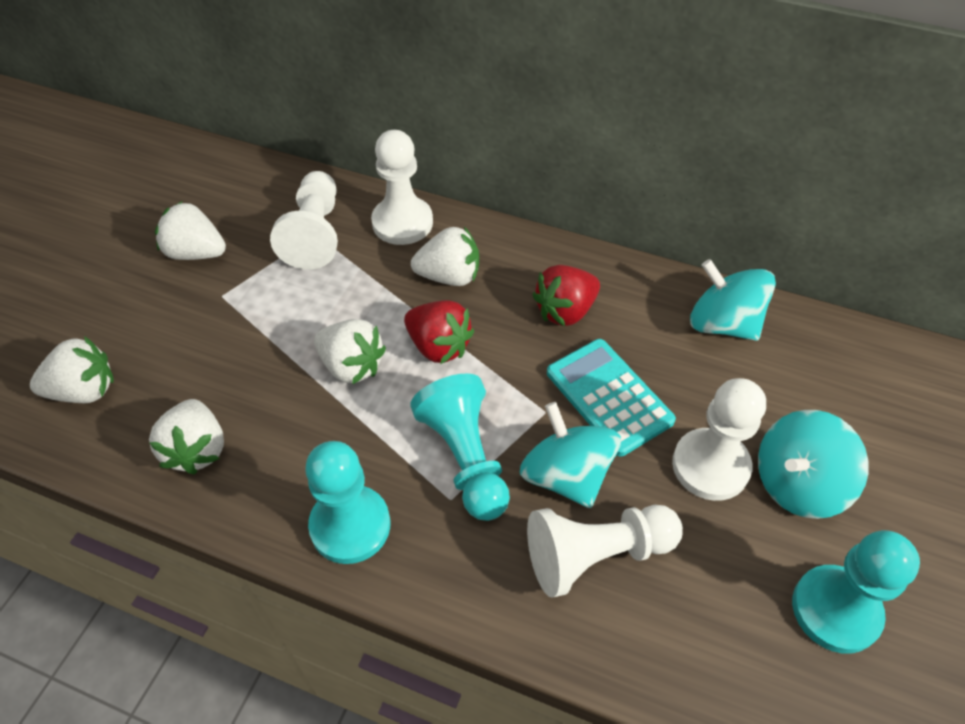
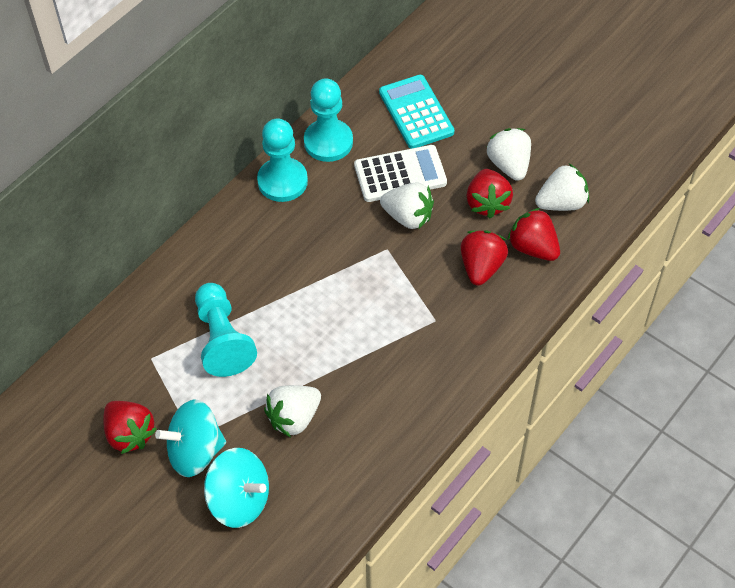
red strawberry: 2 -> 4
turquoise spinning top: 3 -> 2
white calculator: 0 -> 1
white pawn: 4 -> 0
white strawberry: 5 -> 4

